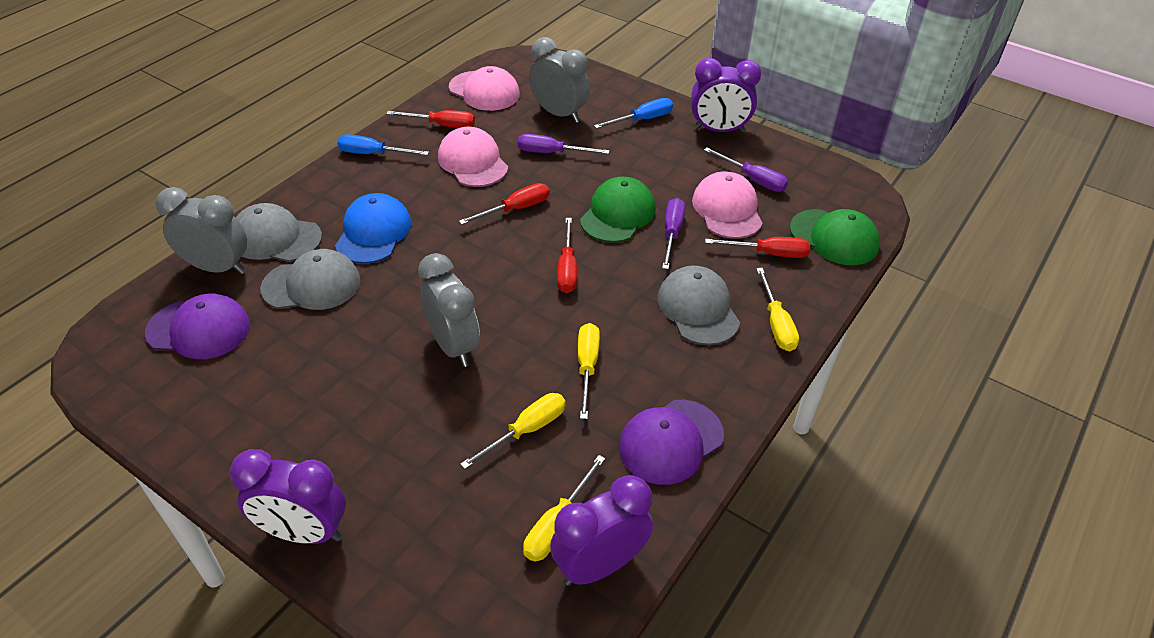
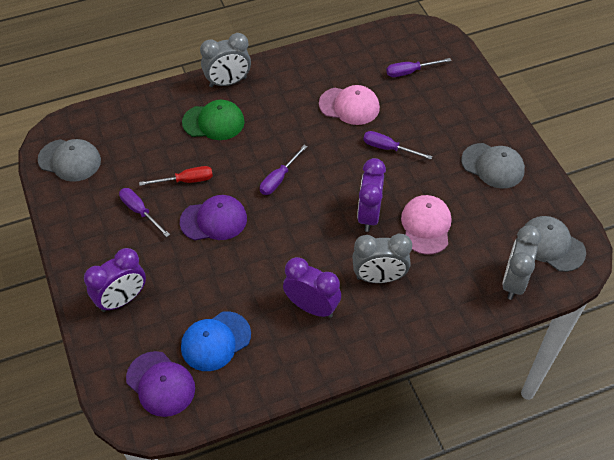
blue screwdriver: 2 -> 0
green cap: 2 -> 1
pink cap: 3 -> 2
purple screwdriver: 3 -> 4
red screwdriver: 4 -> 1
yellow screwdriver: 4 -> 0

